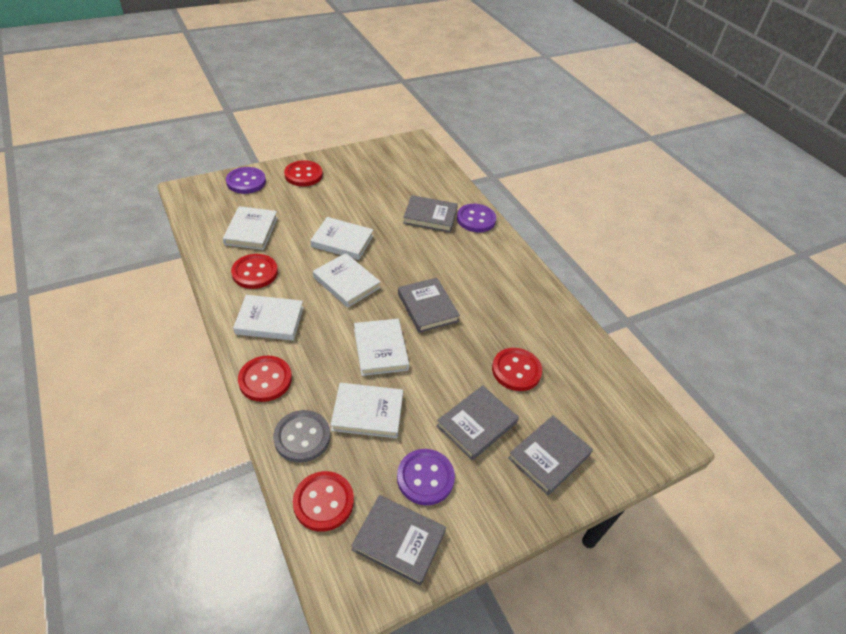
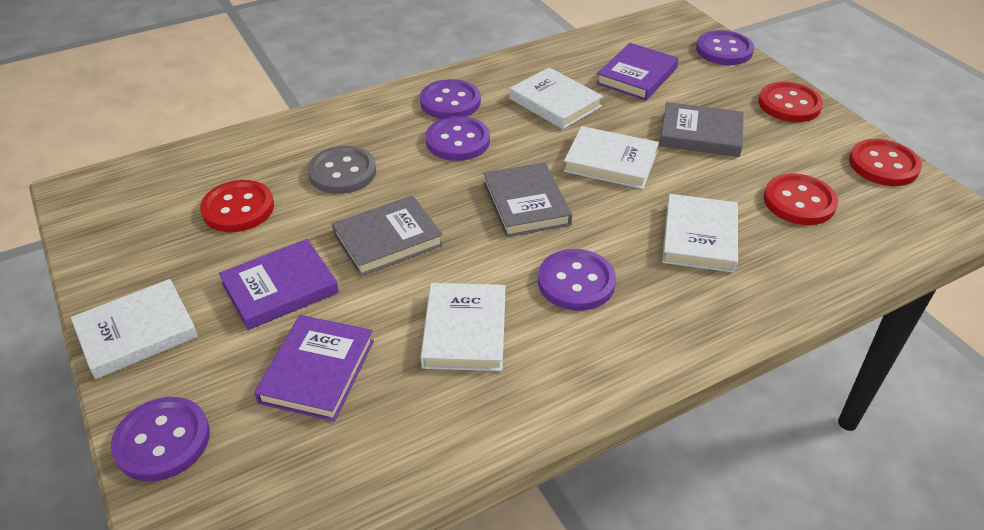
grey book: 5 -> 3
purple book: 0 -> 3
purple button: 3 -> 5
red button: 5 -> 4
white book: 6 -> 5

